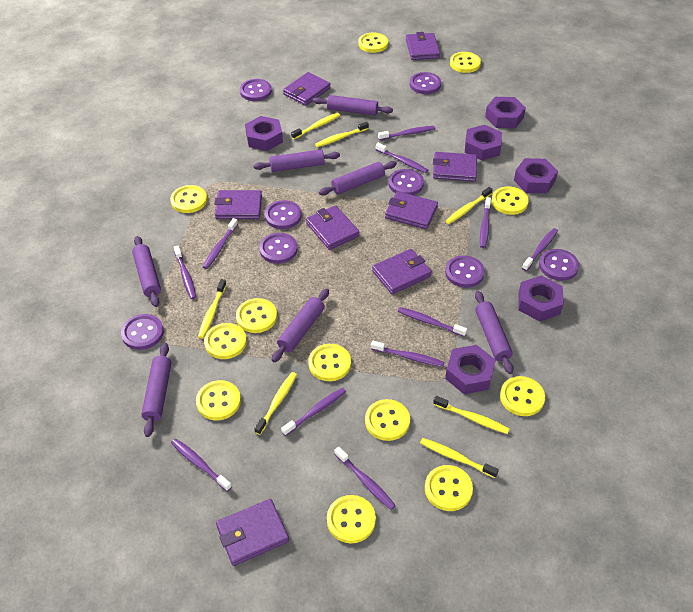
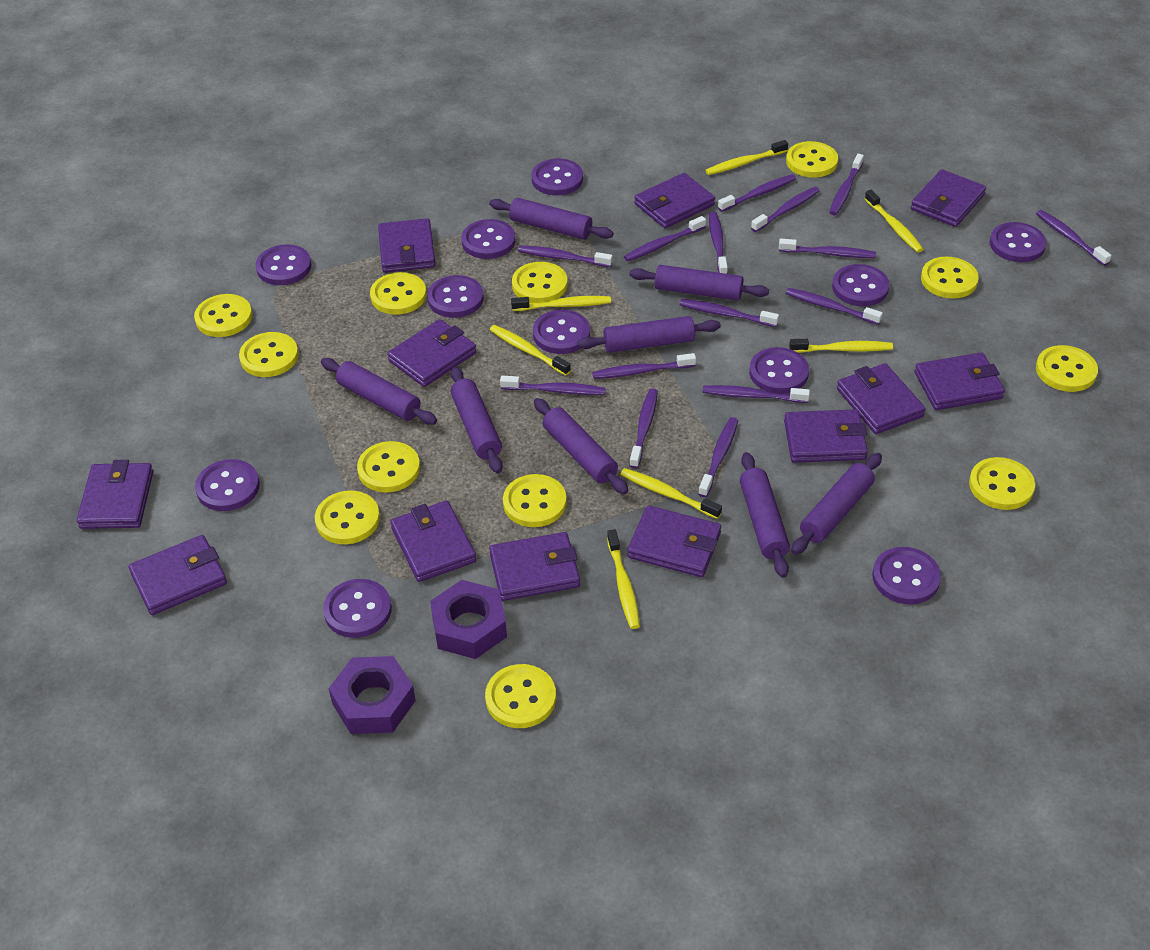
purple button: 8 -> 11
purple nut: 6 -> 2
purple rolling pin: 7 -> 8
purple toothbrush: 11 -> 15
purple wallet: 8 -> 12

